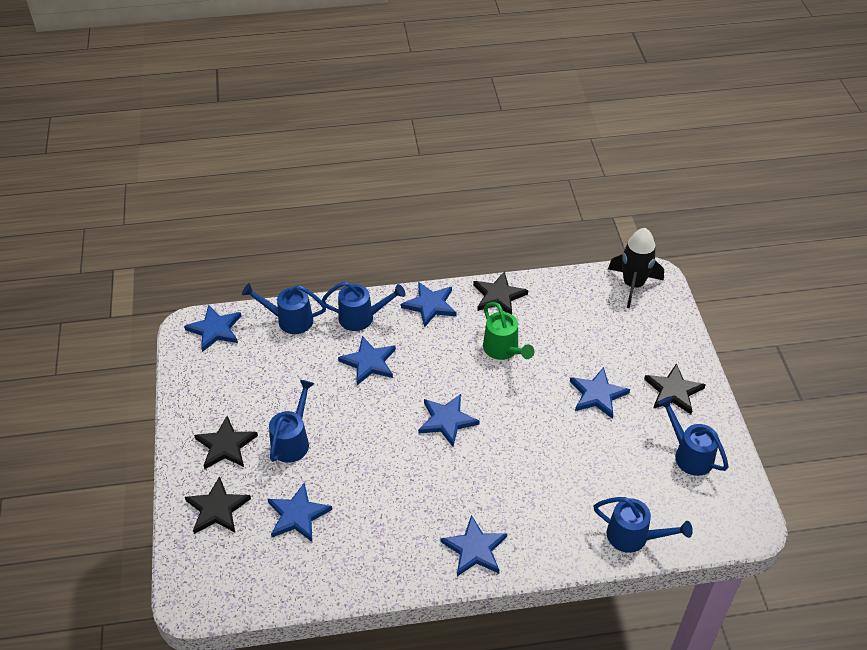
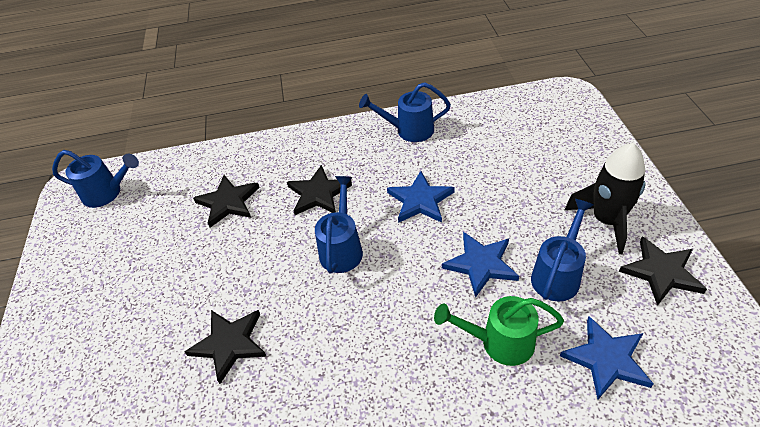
blue star: 7 -> 3
blue watering can: 5 -> 4

